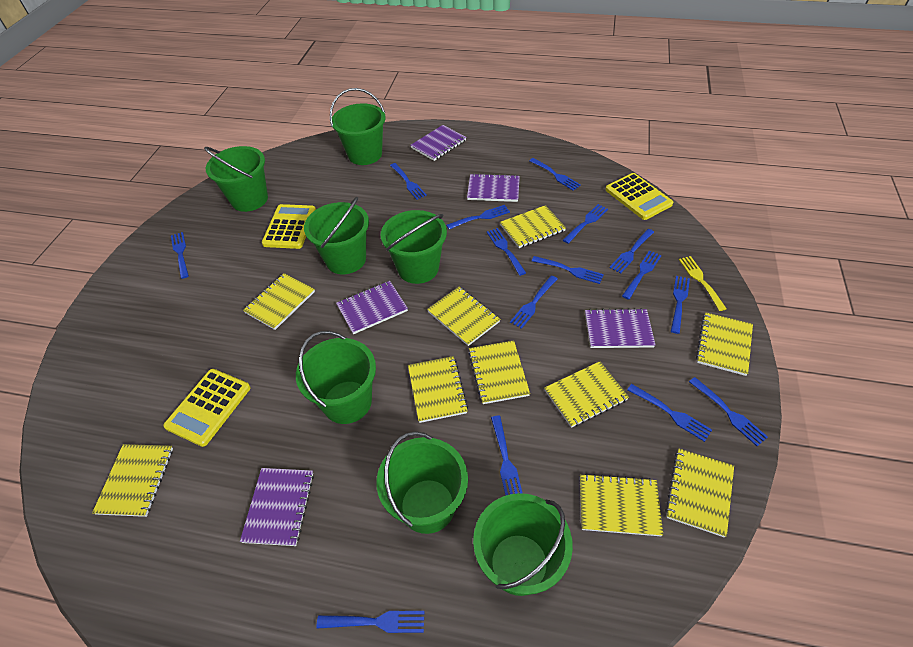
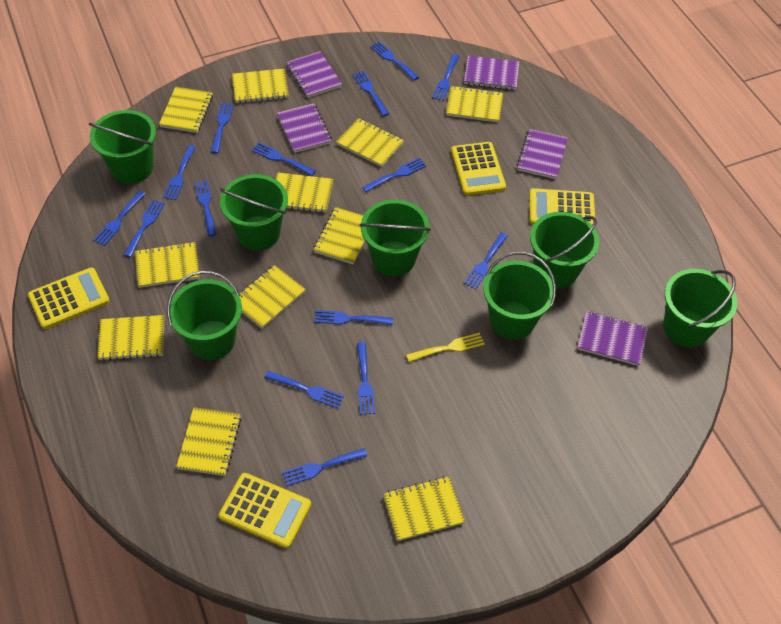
yellow calculator: 3 -> 4
yellow notebook: 10 -> 11

